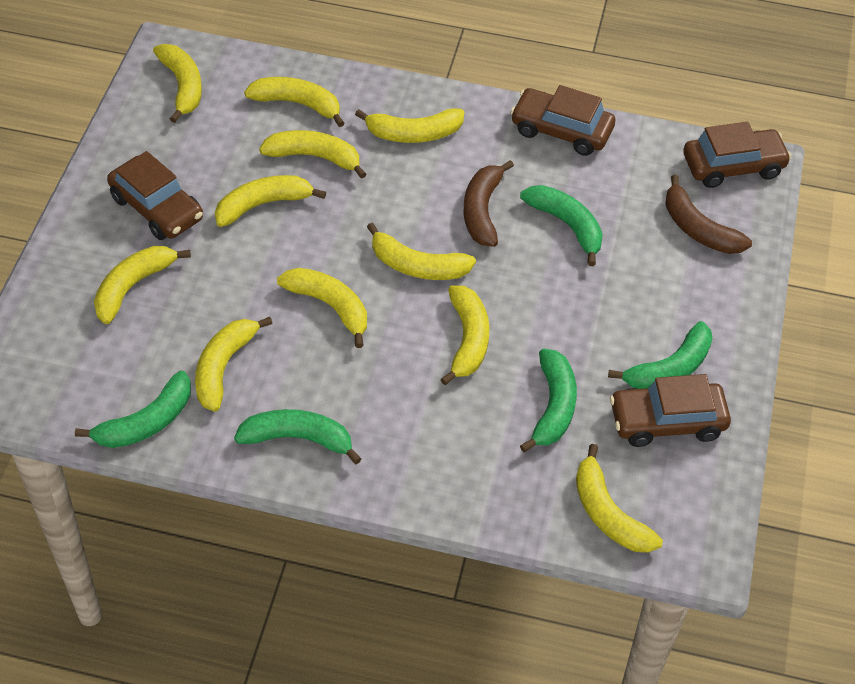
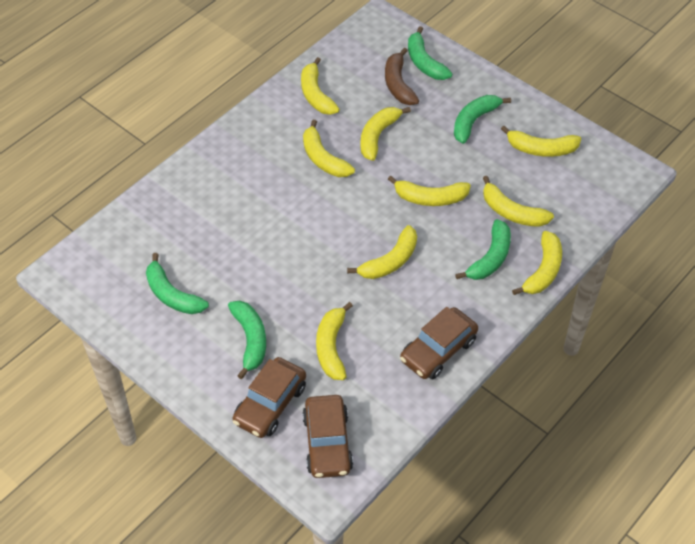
brown banana: 2 -> 1
brown car: 4 -> 3
yellow banana: 11 -> 9

